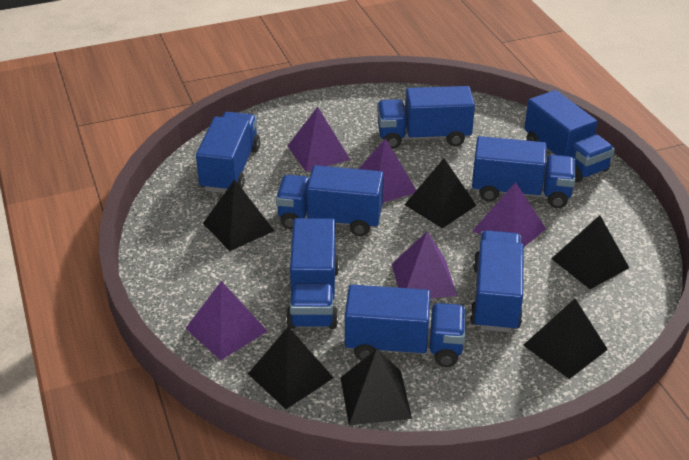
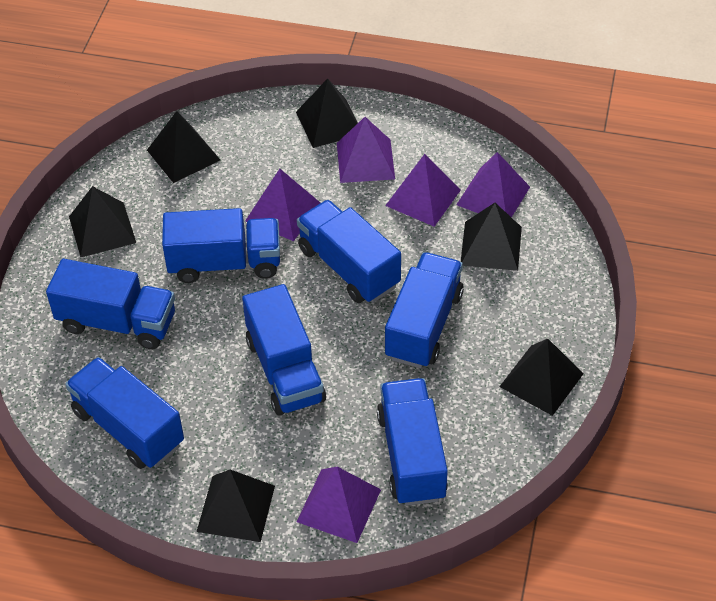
blue truck: 8 -> 7

